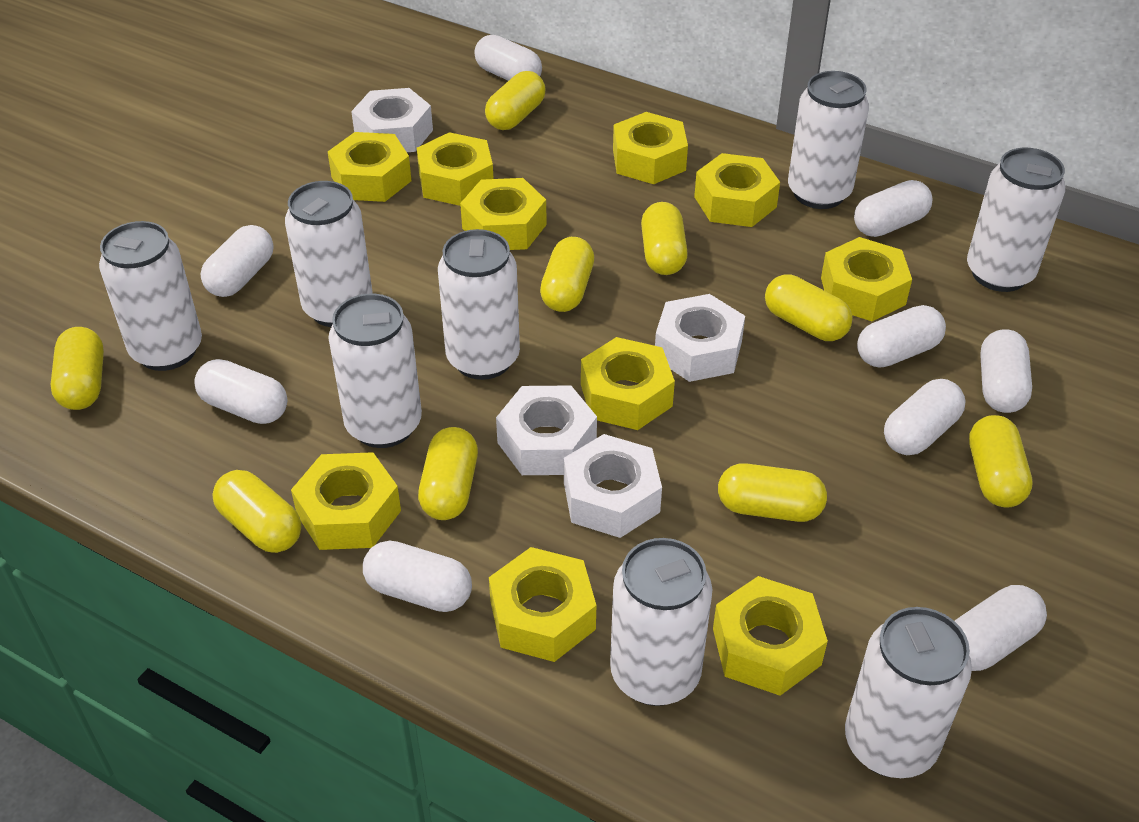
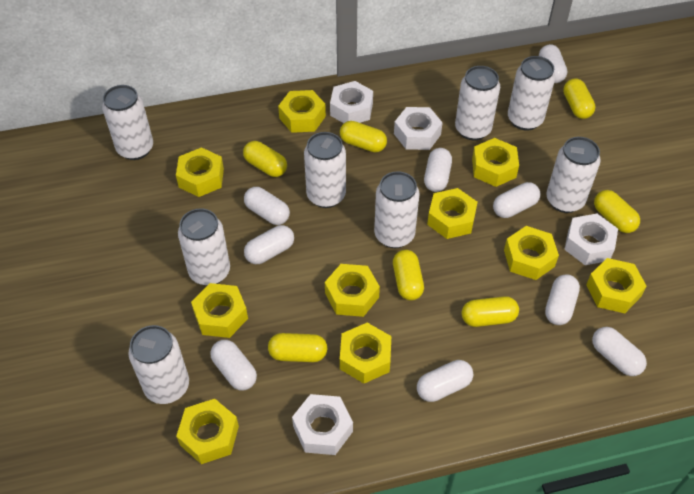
yellow capsule: 9 -> 7

